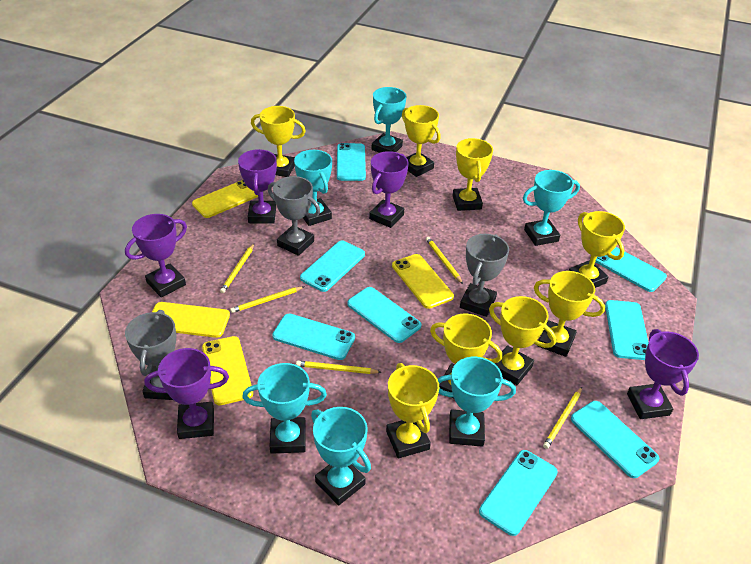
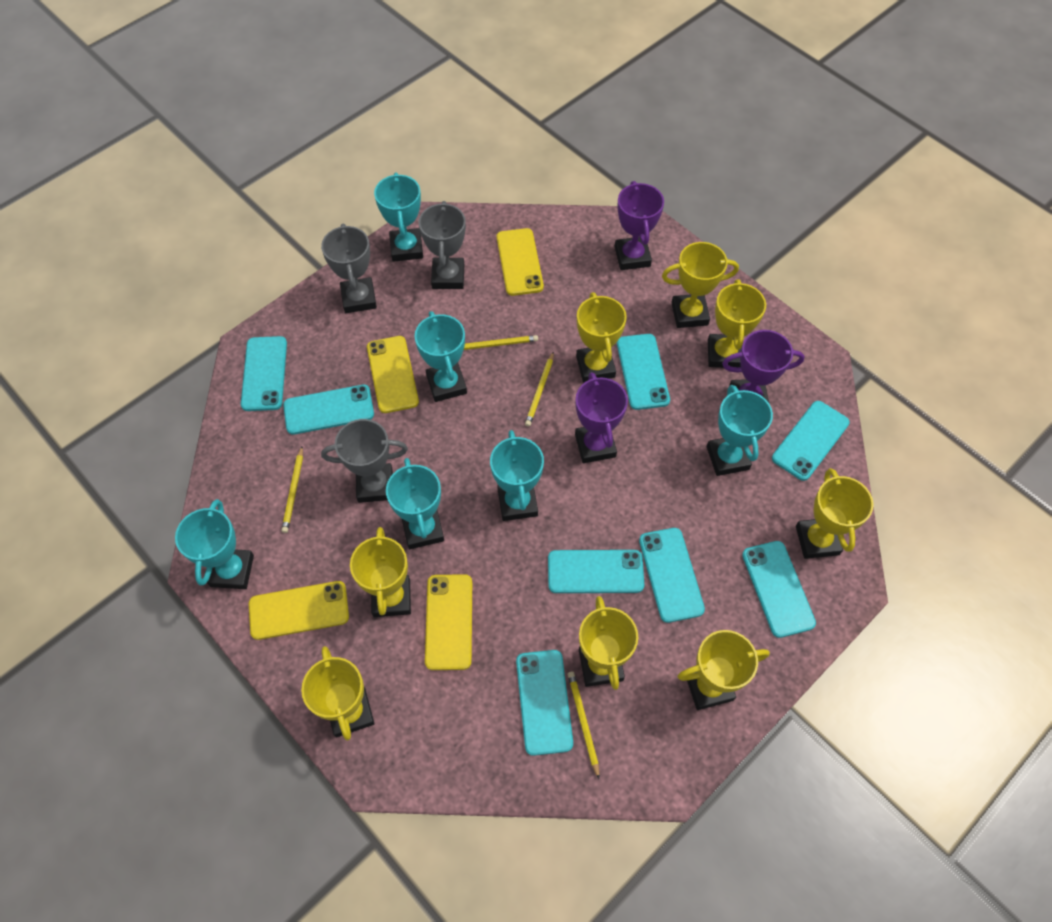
purple trophy: 5 -> 3
yellow pencil: 5 -> 4

